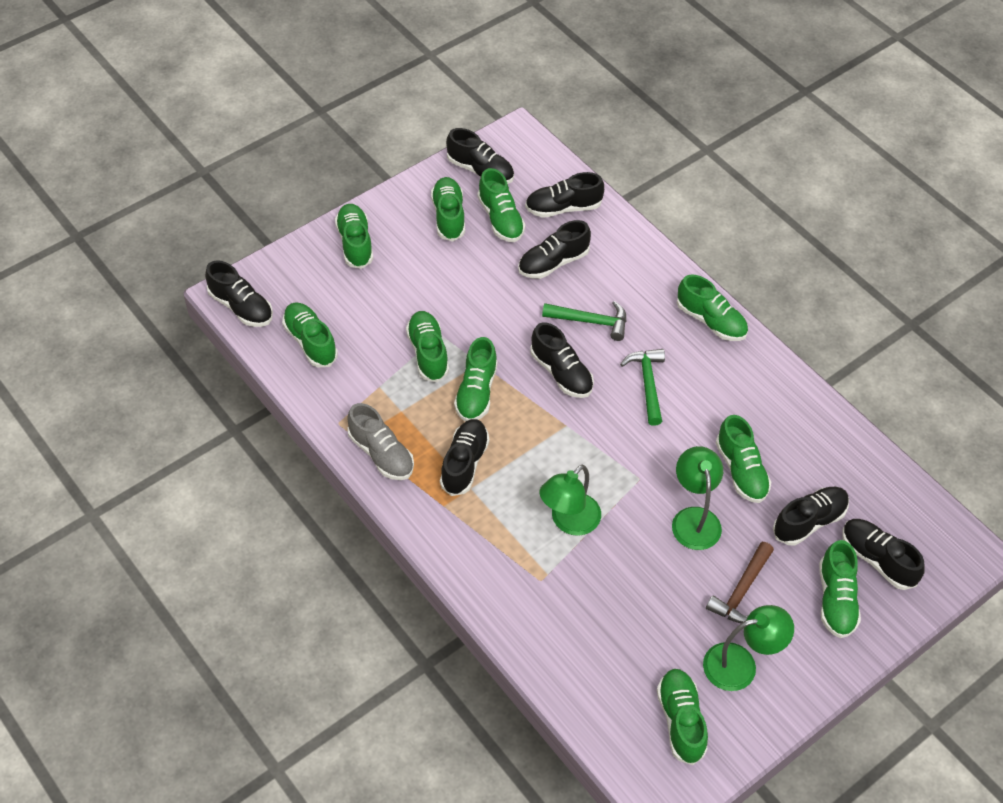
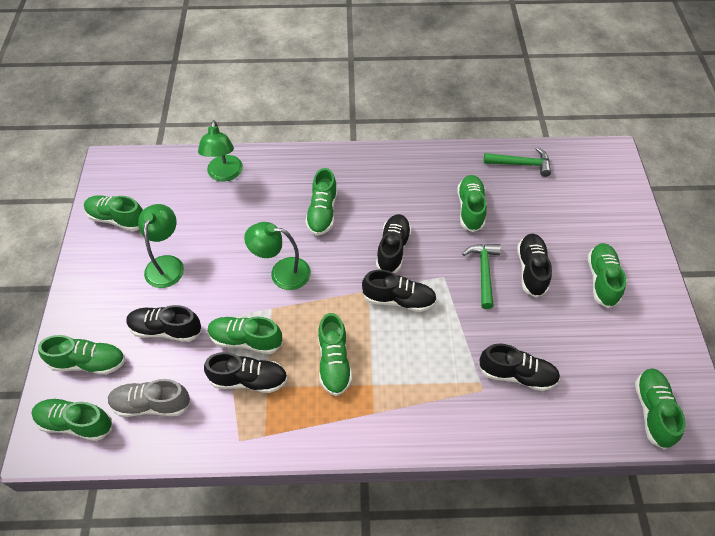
black shoe: 8 -> 6
brown hammer: 1 -> 0
green shoe: 10 -> 9

